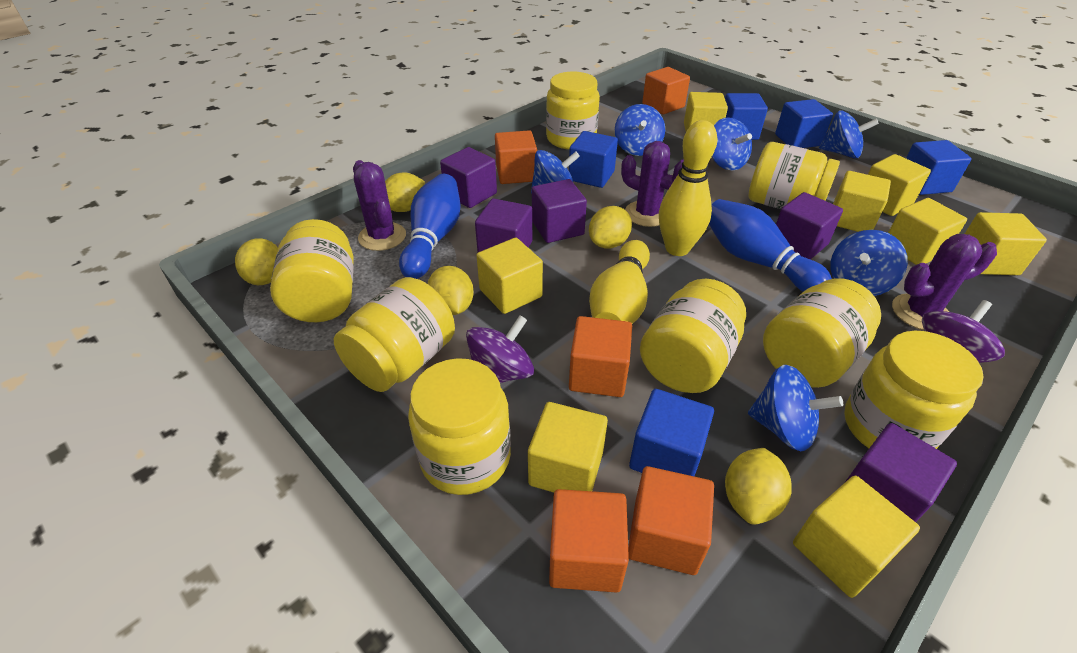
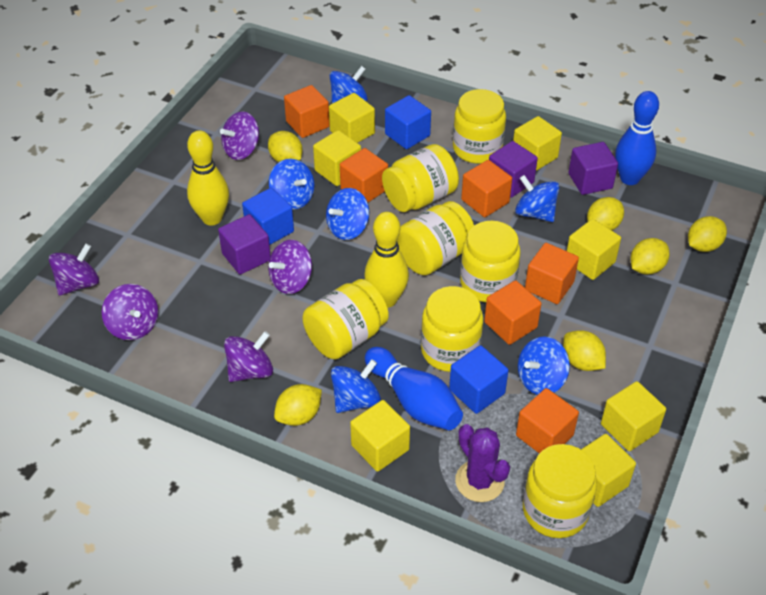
blue cube: 5 -> 3
orange cube: 5 -> 6
purple cactus: 3 -> 1
purple cube: 5 -> 3
purple spinning top: 2 -> 5
yellow cube: 8 -> 7
yellow jar: 8 -> 7
yellow lemon: 5 -> 6

